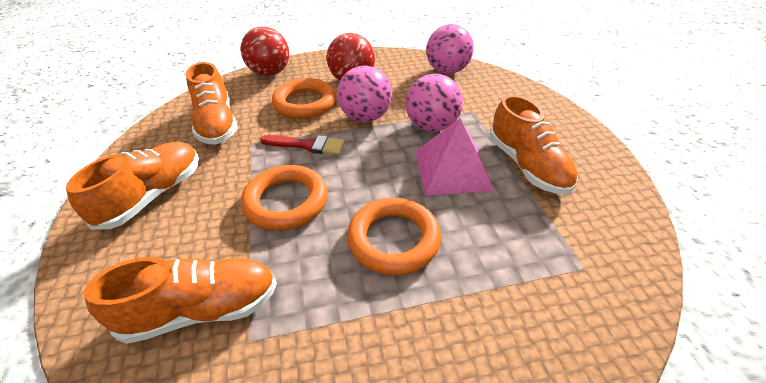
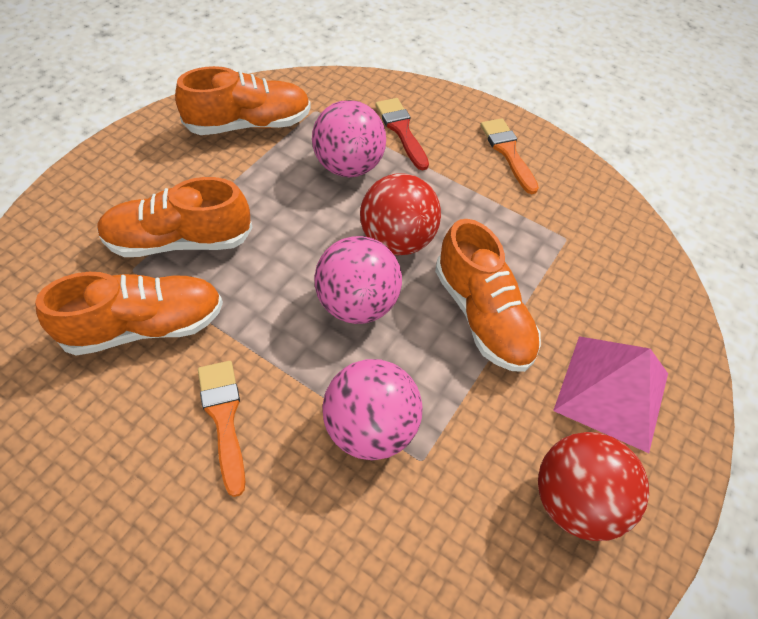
orange brush: 0 -> 2
orange ring: 3 -> 0

